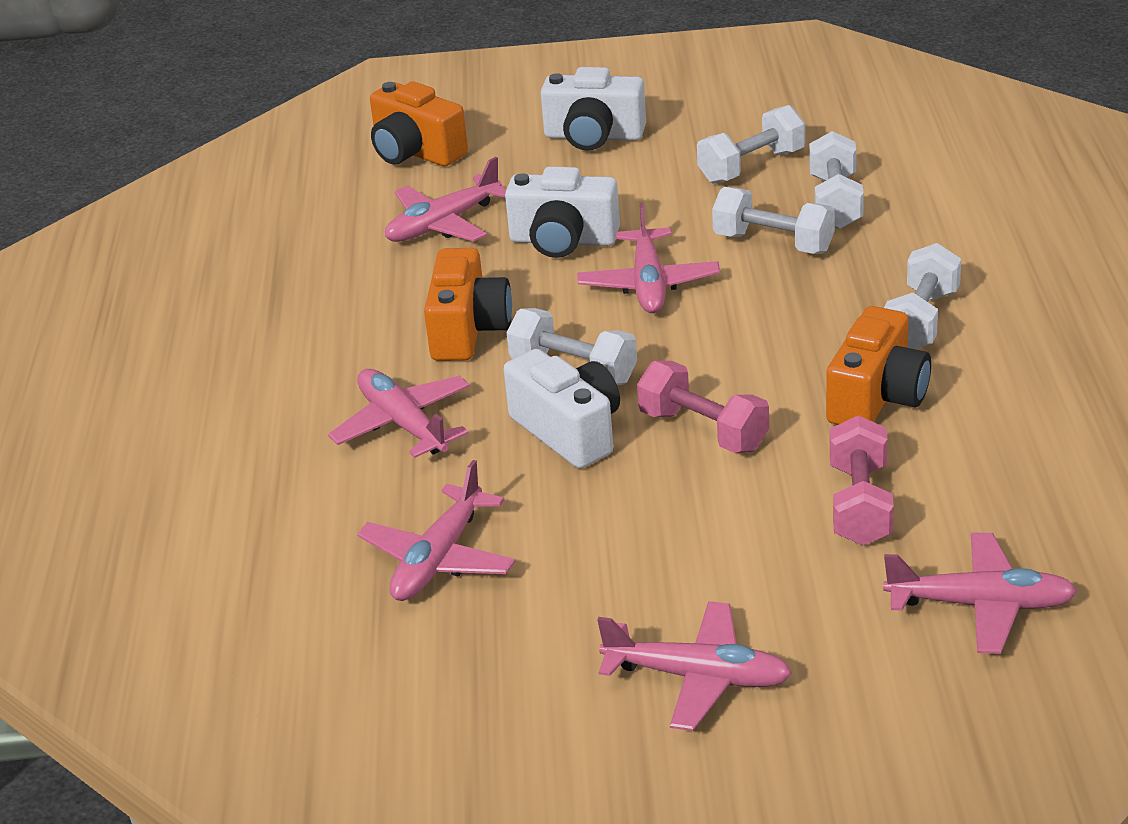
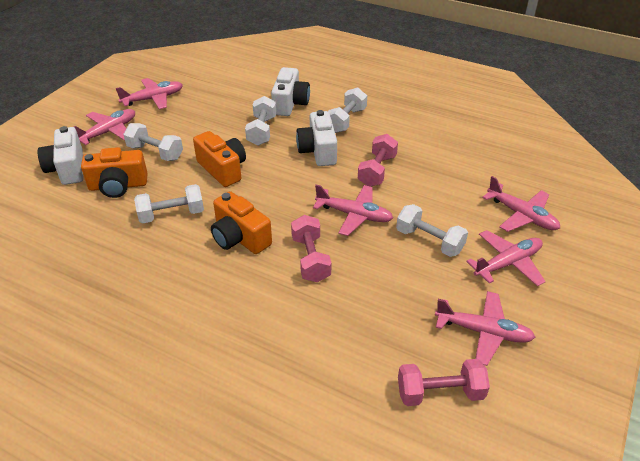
pink dumbbell: 2 -> 3

